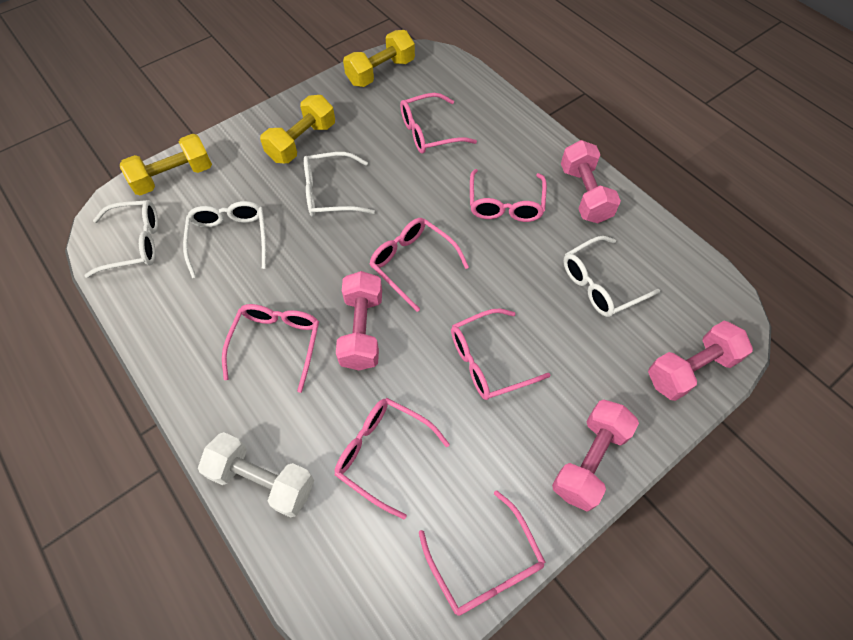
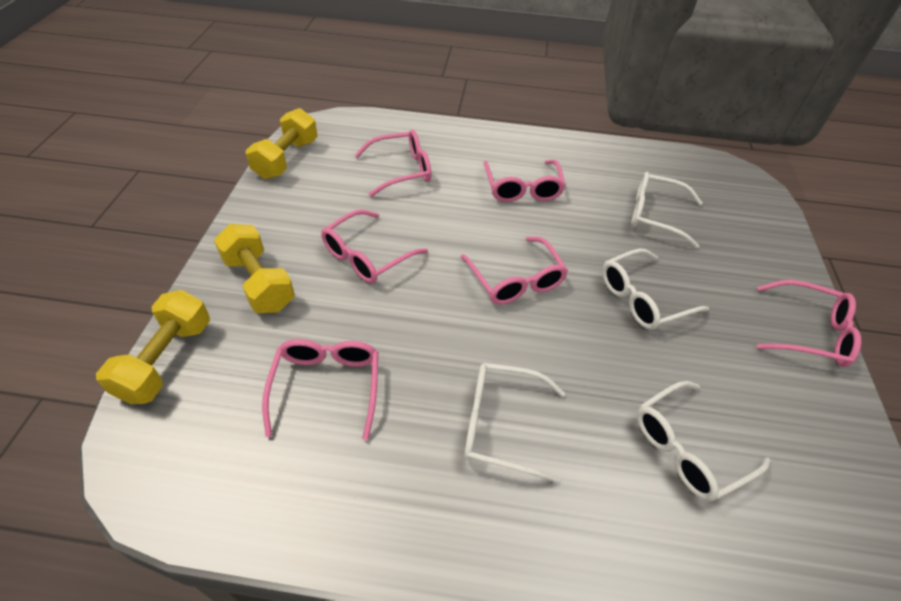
pink dumbbell: 4 -> 0
pink glasses: 7 -> 6
white dumbbell: 1 -> 0

